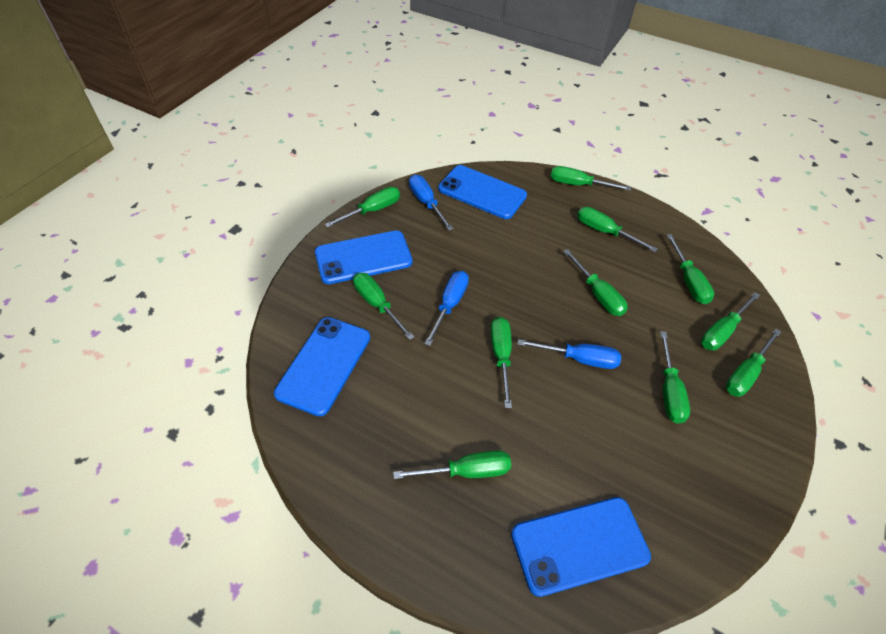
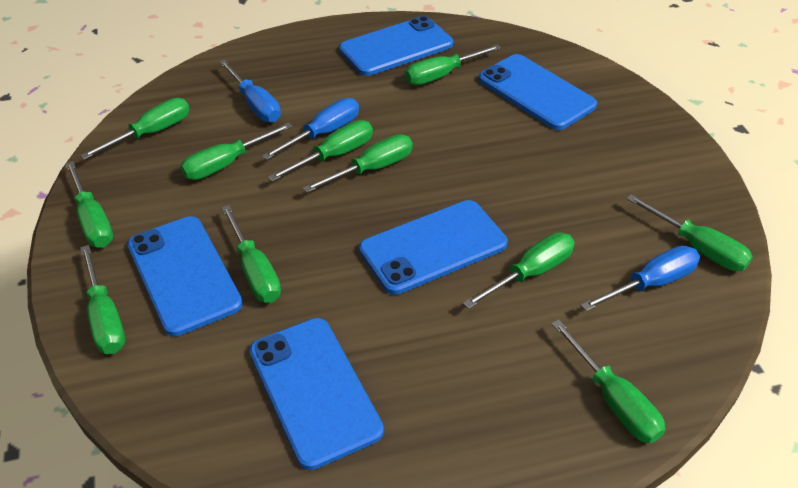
blue phone: 4 -> 5

